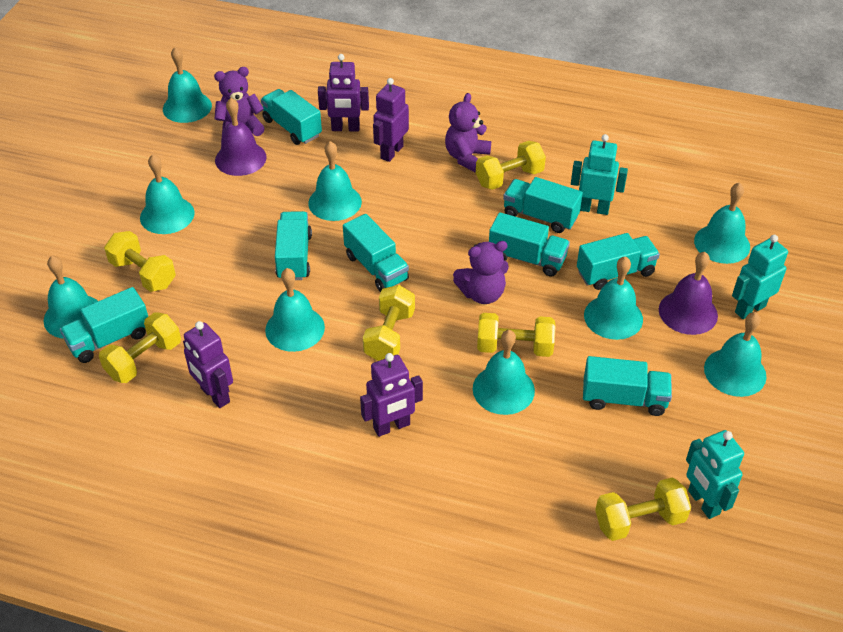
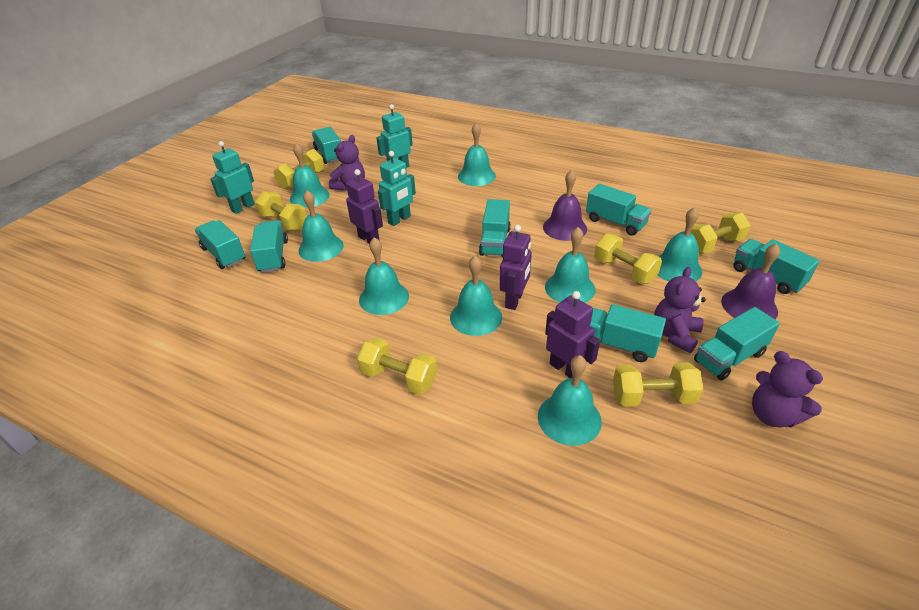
purple robot: 4 -> 3
turquoise bell: 9 -> 8

